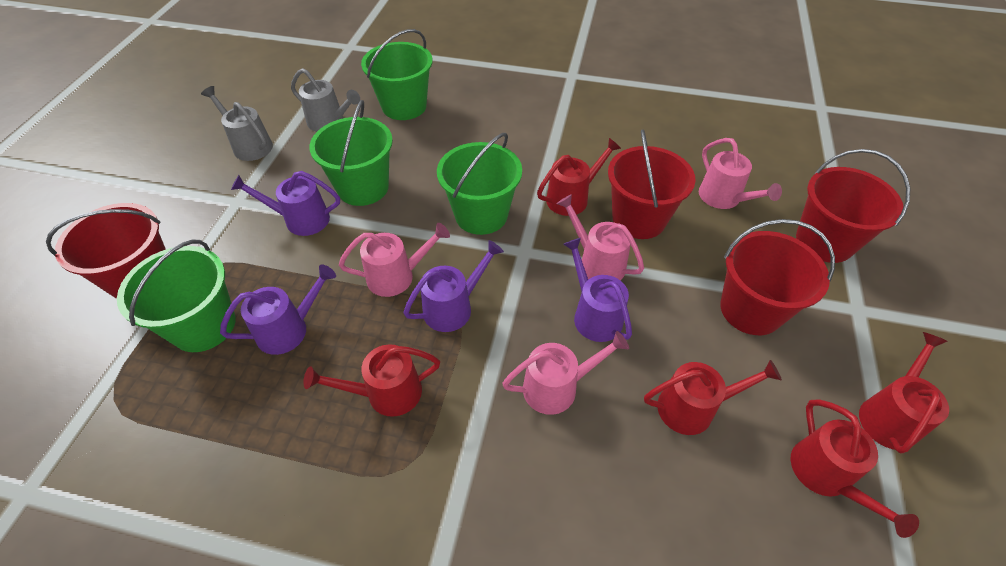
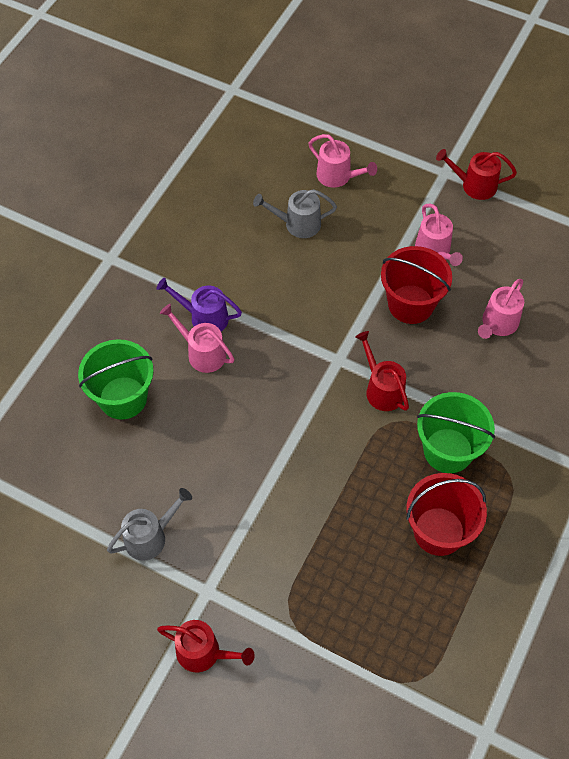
green bucket: 4 -> 2
purple watering can: 4 -> 1
red bucket: 4 -> 2
red watering can: 5 -> 3

